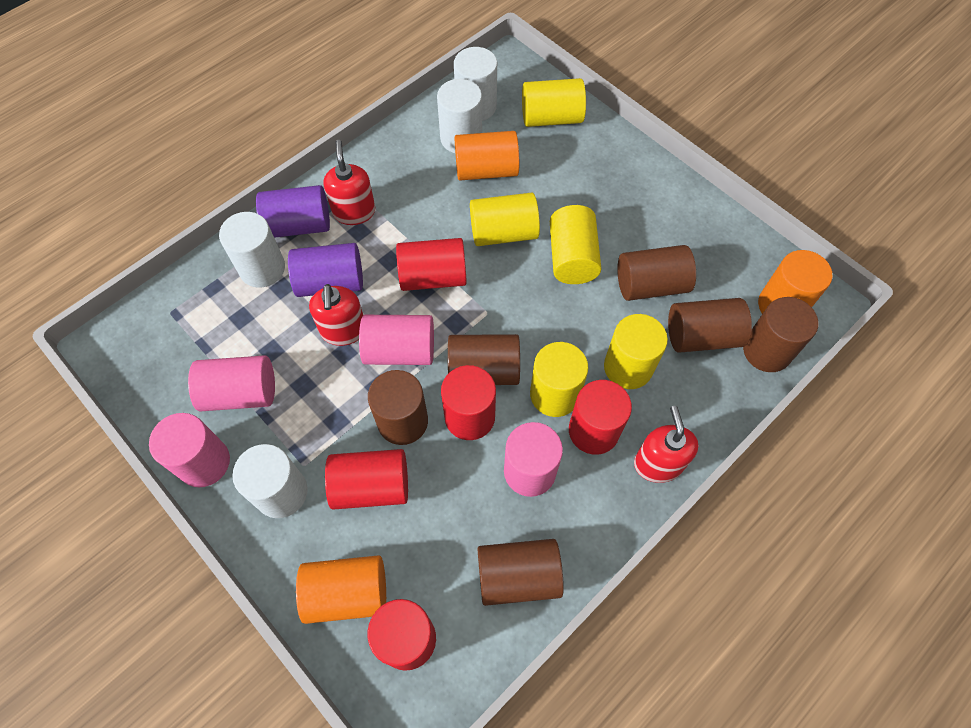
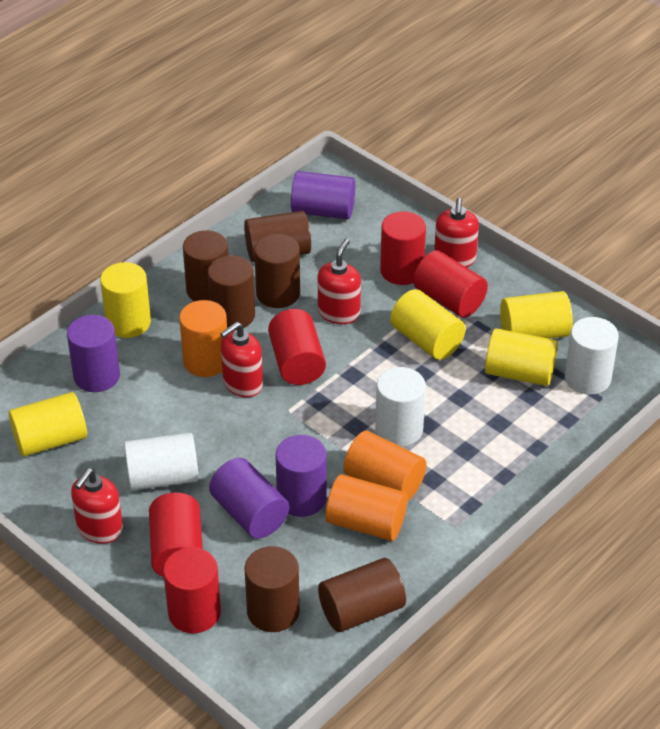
pink cylinder: 4 -> 0
purple cylinder: 2 -> 4
red soap dispenser: 3 -> 4
white cylinder: 4 -> 3

